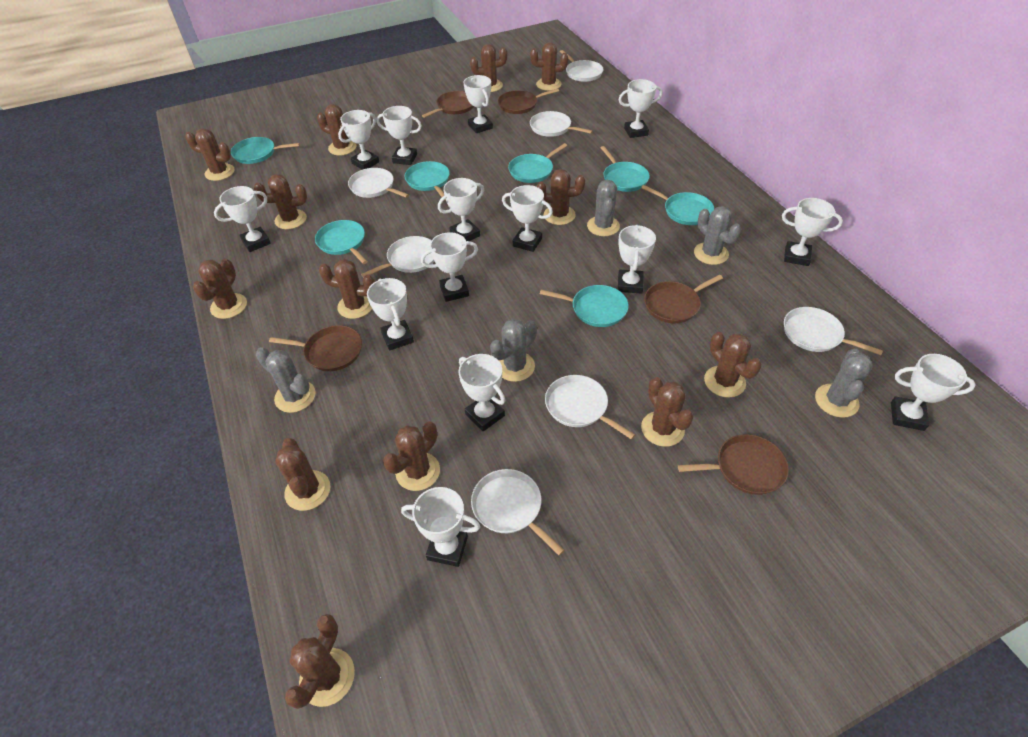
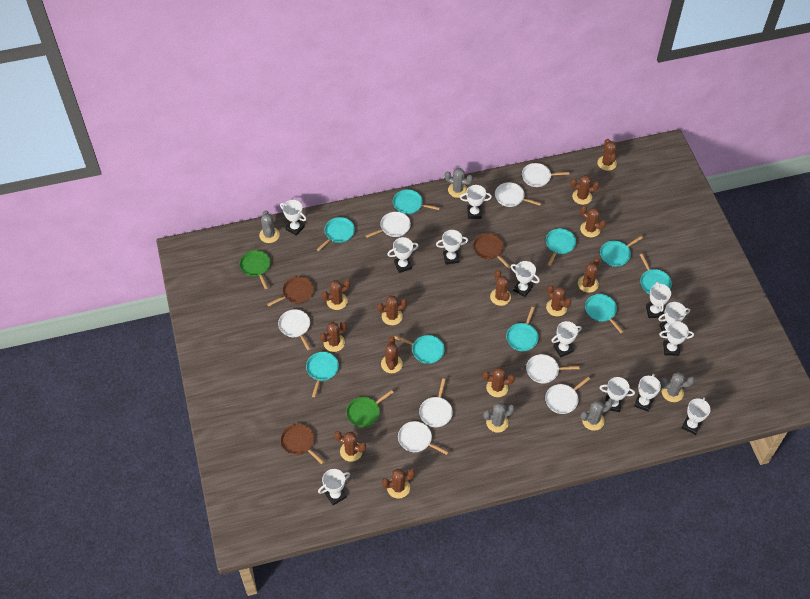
brown pan: 5 -> 3
green pan: 0 -> 2
turquoise pan: 7 -> 9
white pan: 7 -> 8
white trophy: 14 -> 13

